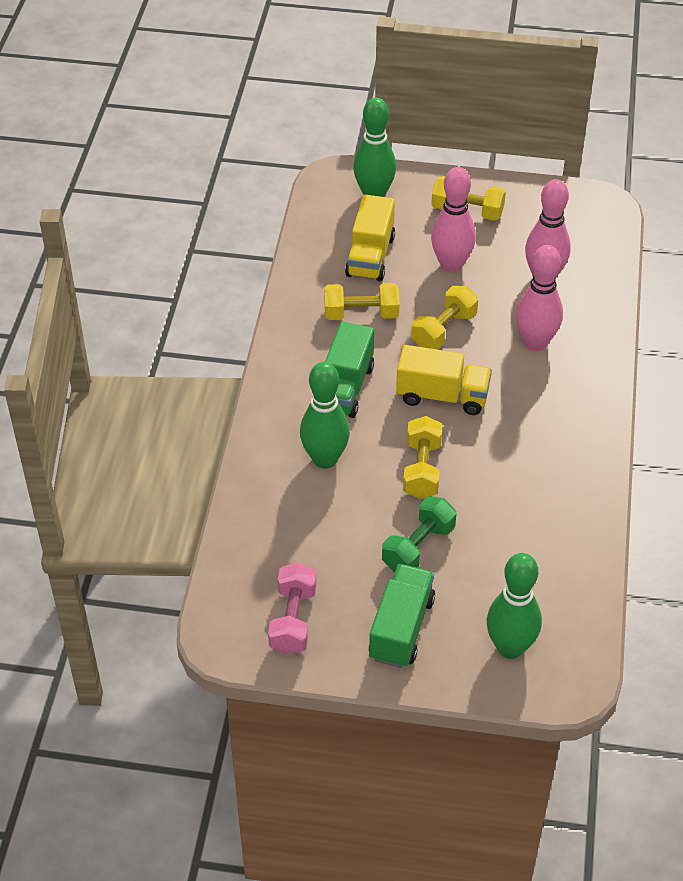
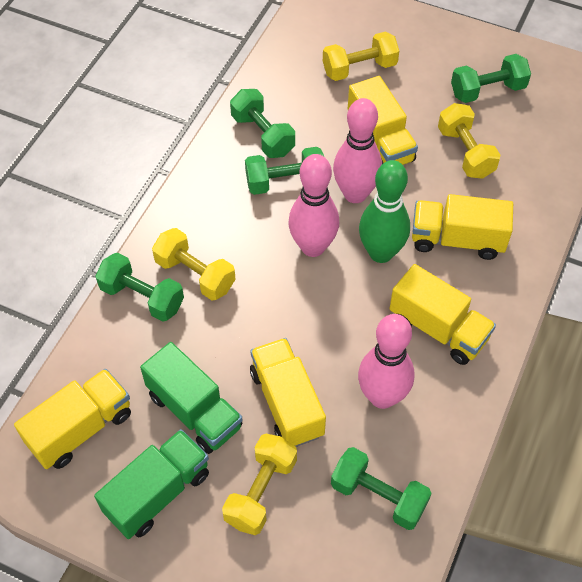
green bowling pin: 3 -> 1
green dumbbell: 1 -> 5
pink dumbbell: 1 -> 0
yellow truck: 2 -> 5

